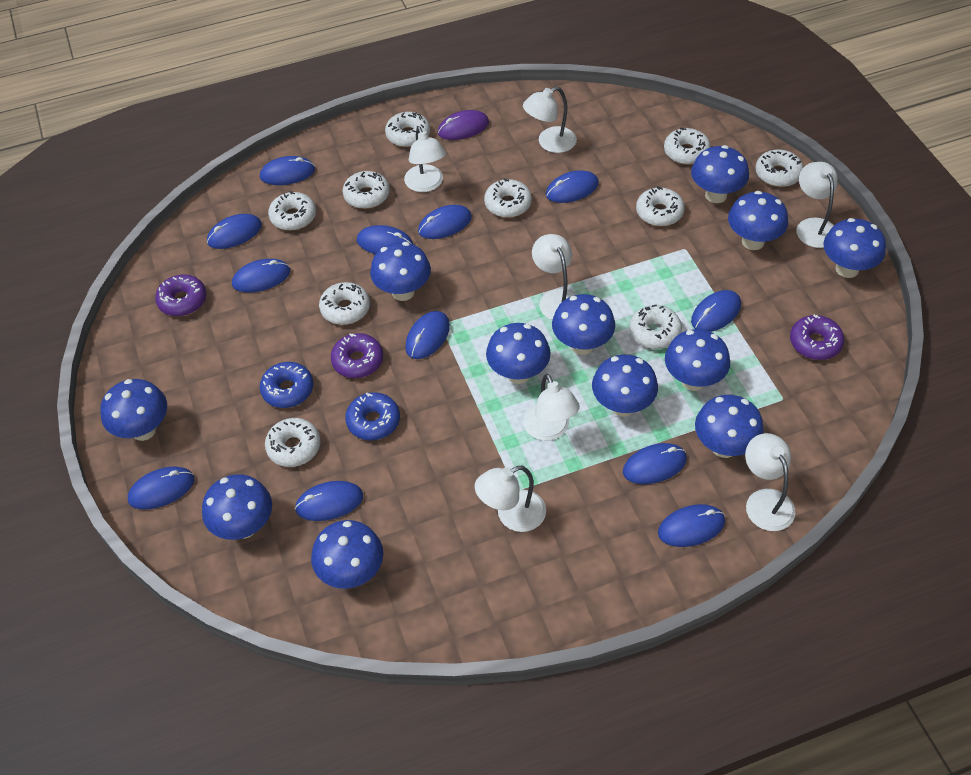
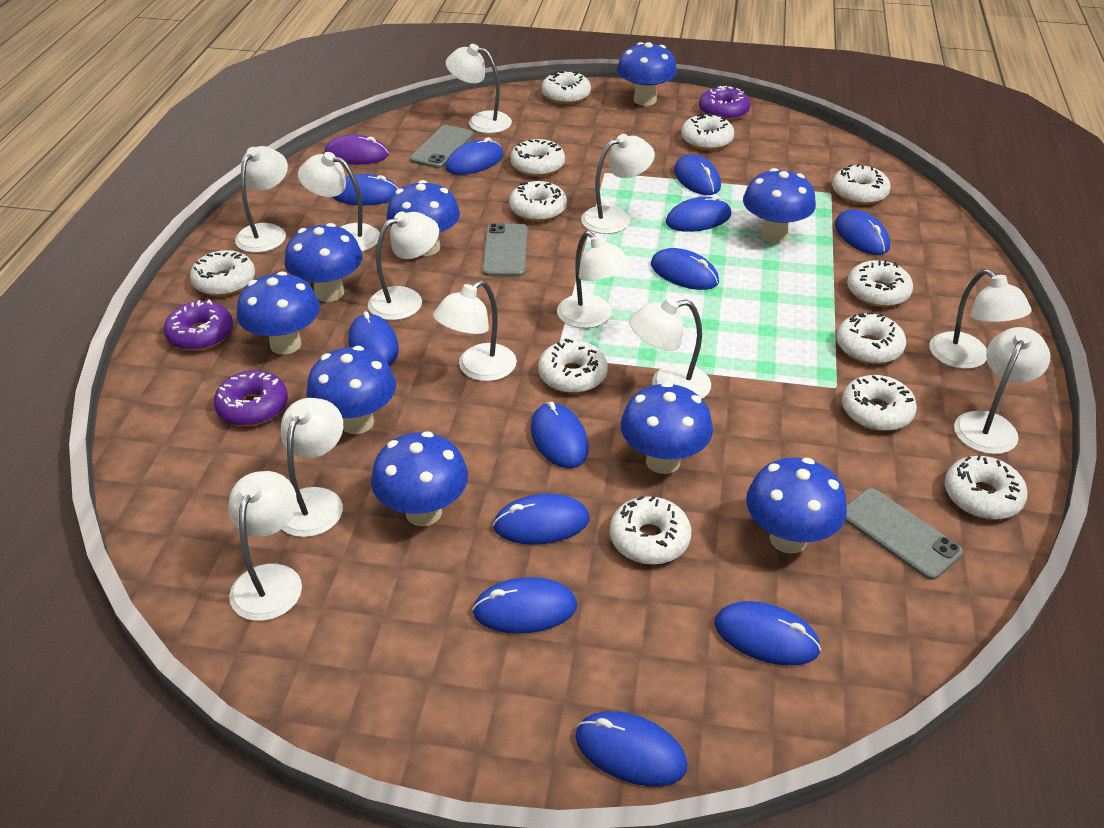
blue donut: 2 -> 0
blue mushroom: 12 -> 9
grey phone: 0 -> 3
white donut: 10 -> 12
white lamp: 7 -> 12

